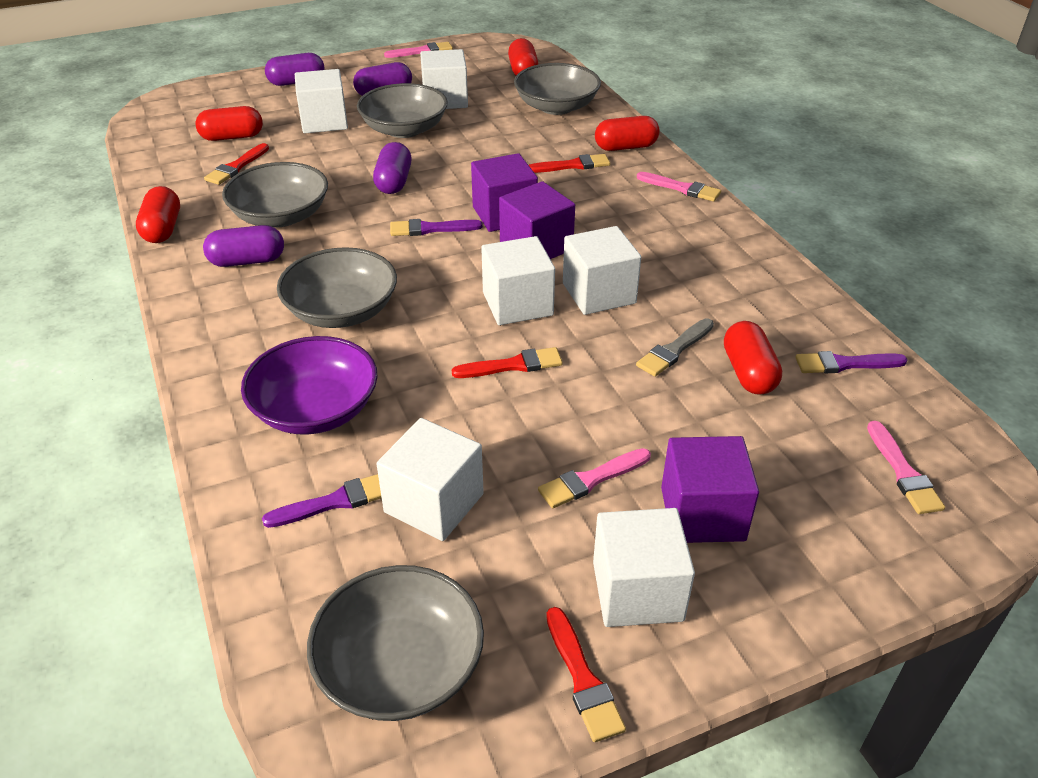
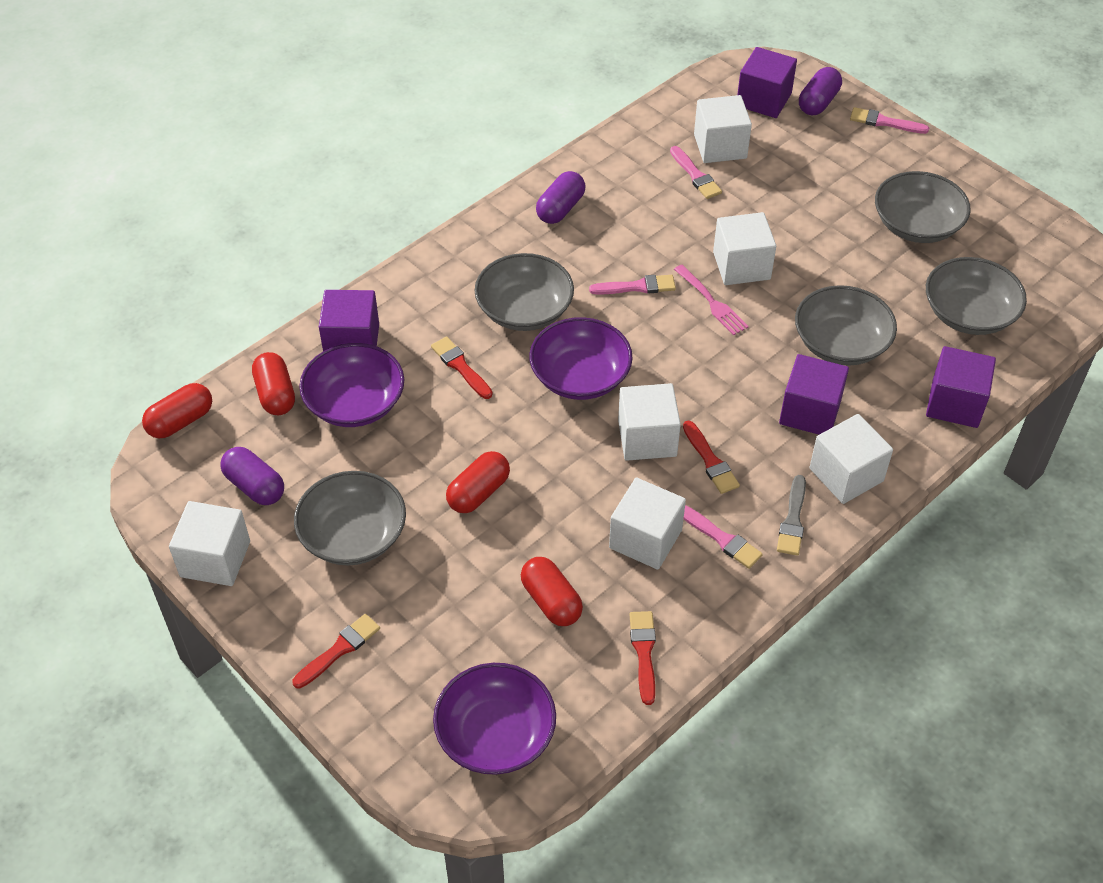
pink fork: 0 -> 1
purple bowl: 1 -> 3
purple brush: 3 -> 0
purple capsule: 4 -> 3
purple cube: 3 -> 4
red capsule: 5 -> 4

